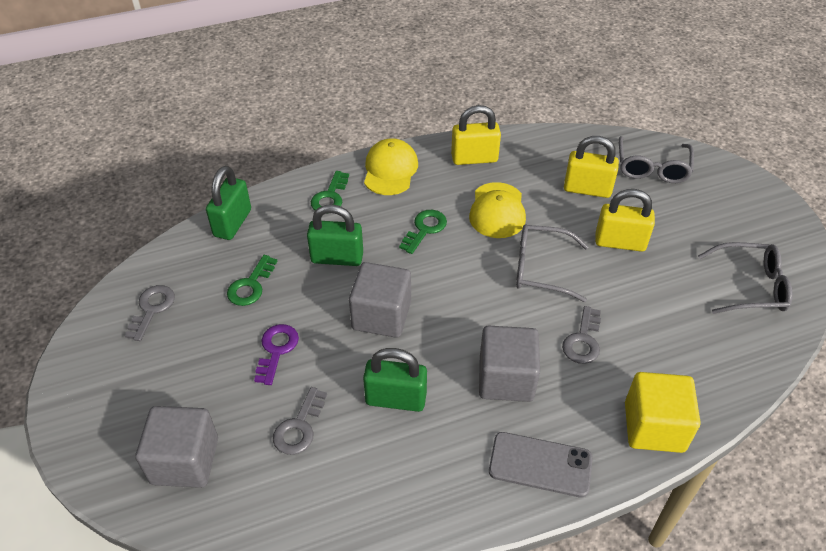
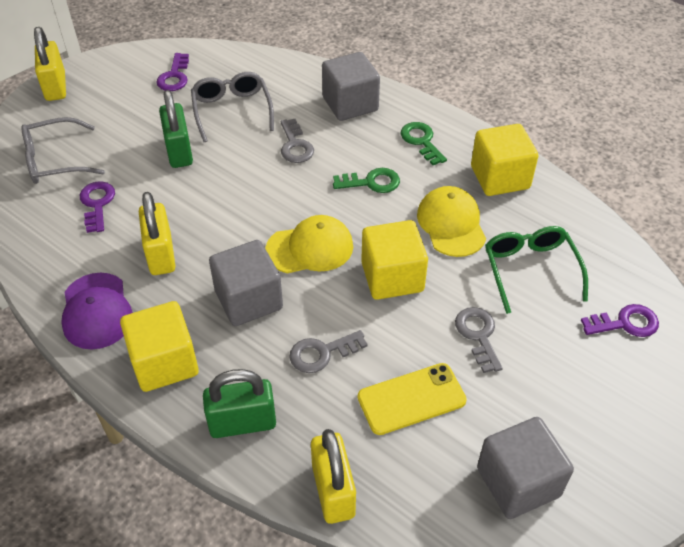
green glasses: 0 -> 1
green key: 3 -> 2
green padlock: 3 -> 2
grey glasses: 3 -> 2
grey phone: 1 -> 0
purple cap: 0 -> 1
purple key: 1 -> 3
yellow cube: 1 -> 3
yellow phone: 0 -> 1

